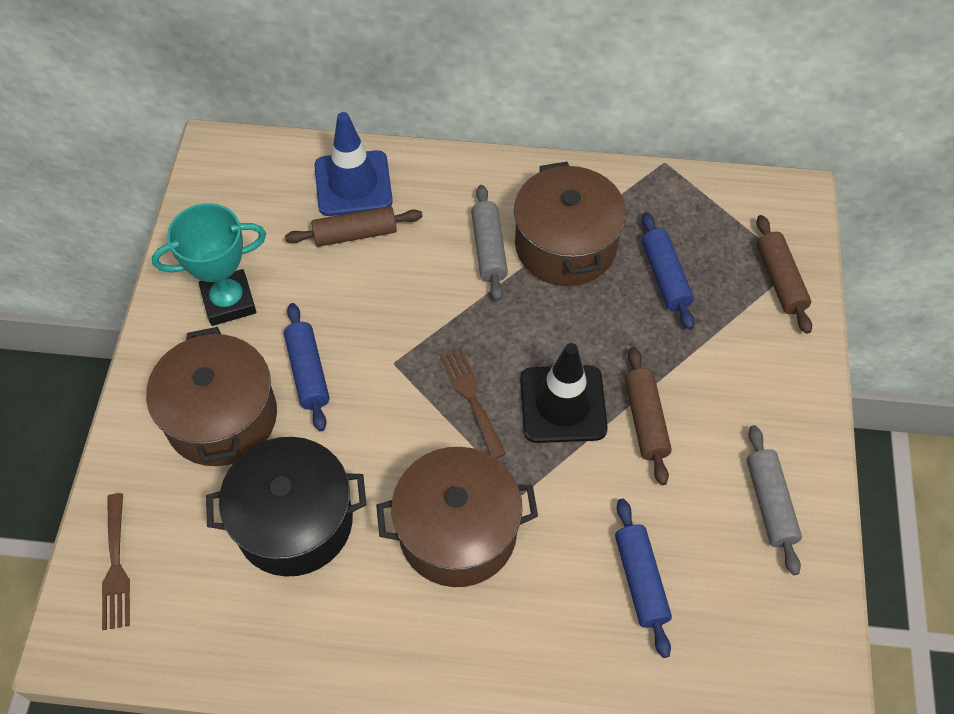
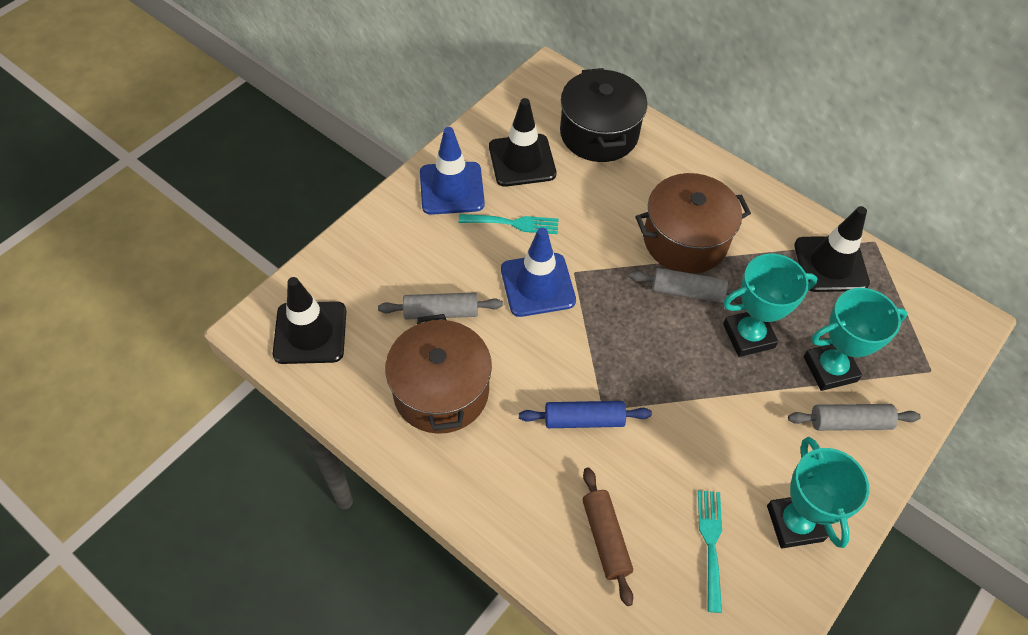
black traffic cone: 1 -> 3
blue rolling pin: 3 -> 1
blue traffic cone: 1 -> 2
brown fork: 2 -> 0
brown pot: 3 -> 2
brown rolling pin: 3 -> 1
grey rolling pin: 2 -> 3
turquoise fork: 0 -> 2
turquoise trophy: 1 -> 3

